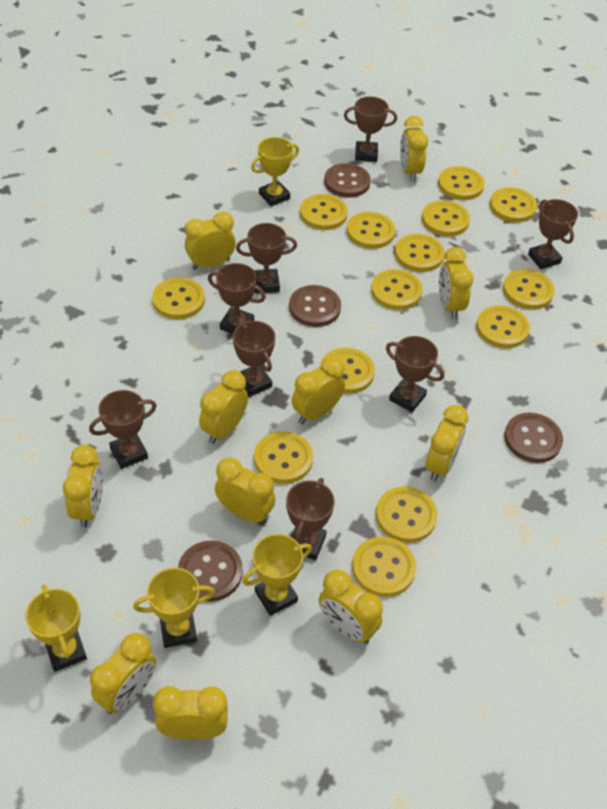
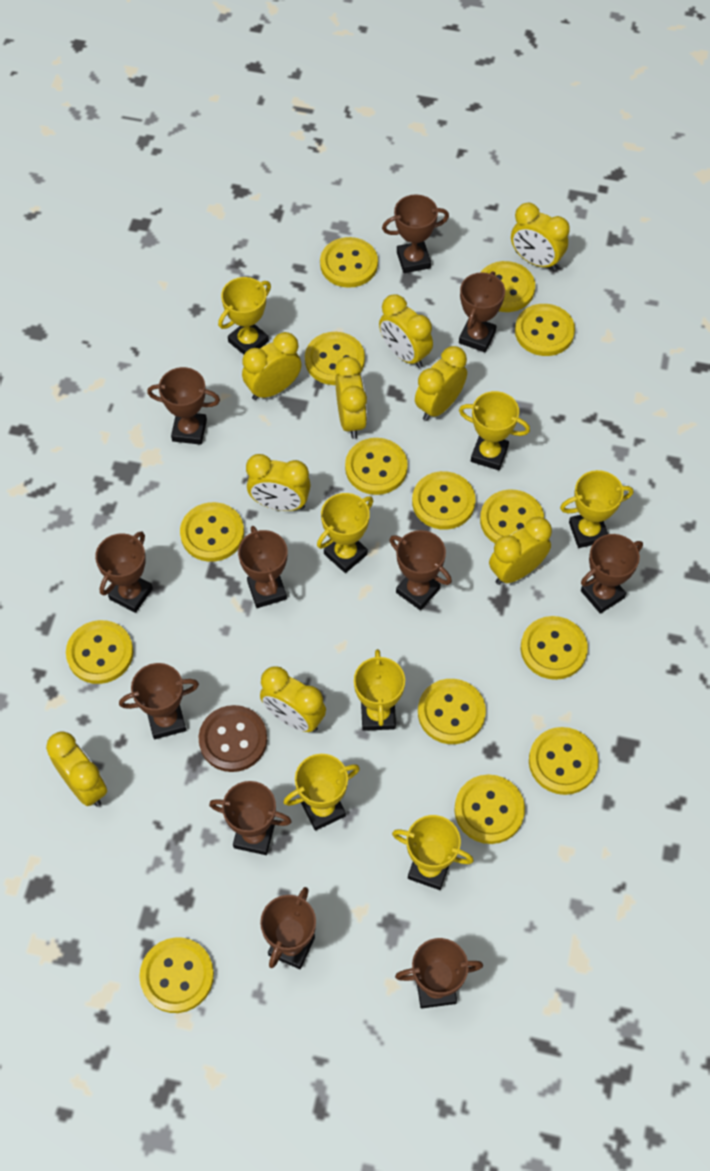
brown button: 4 -> 1
brown trophy: 8 -> 11
yellow clock: 11 -> 9
yellow trophy: 4 -> 7

